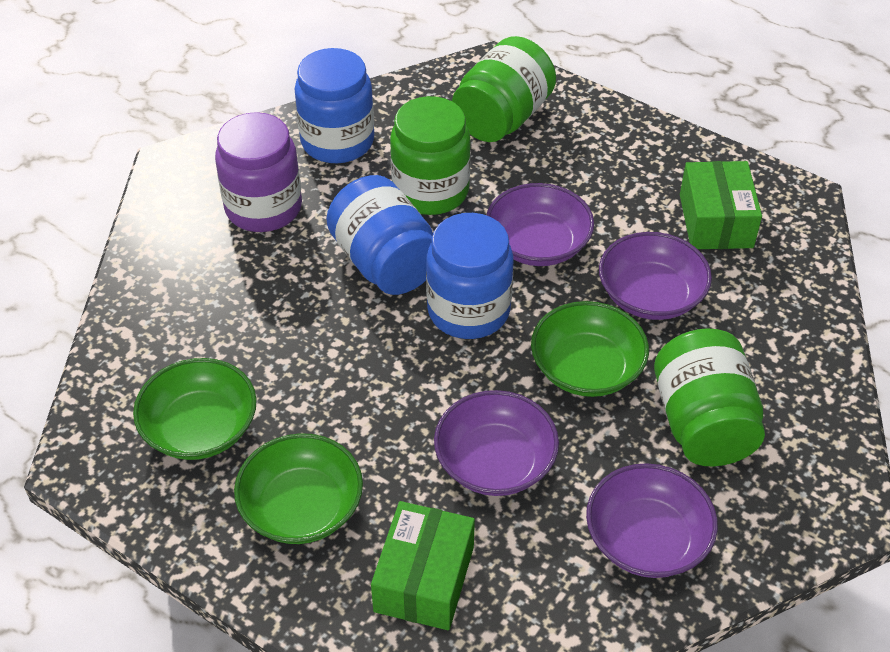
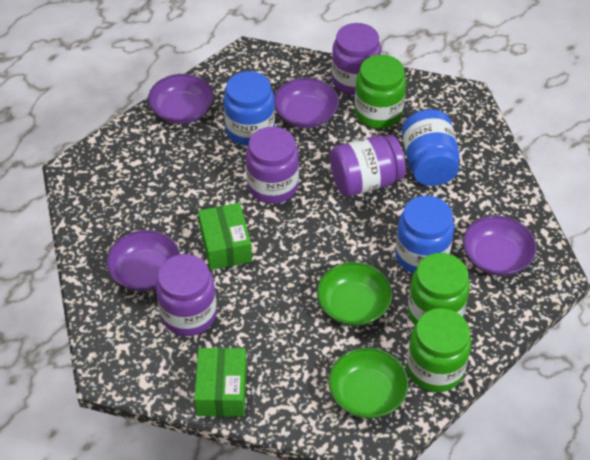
green bowl: 3 -> 2
purple jar: 1 -> 4

